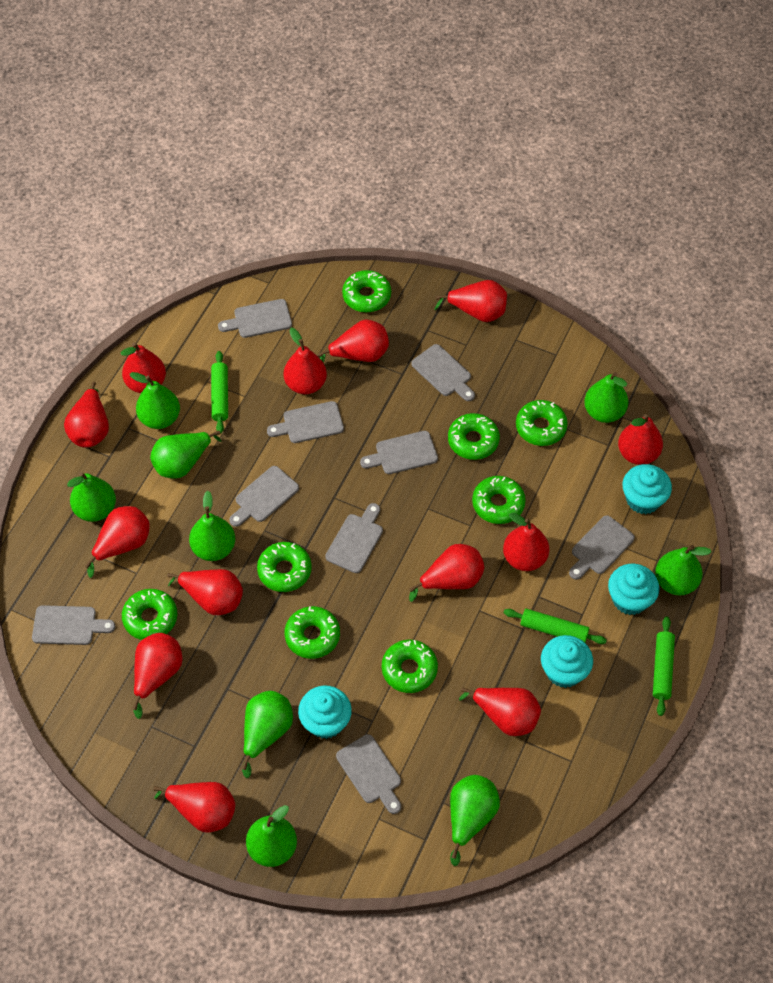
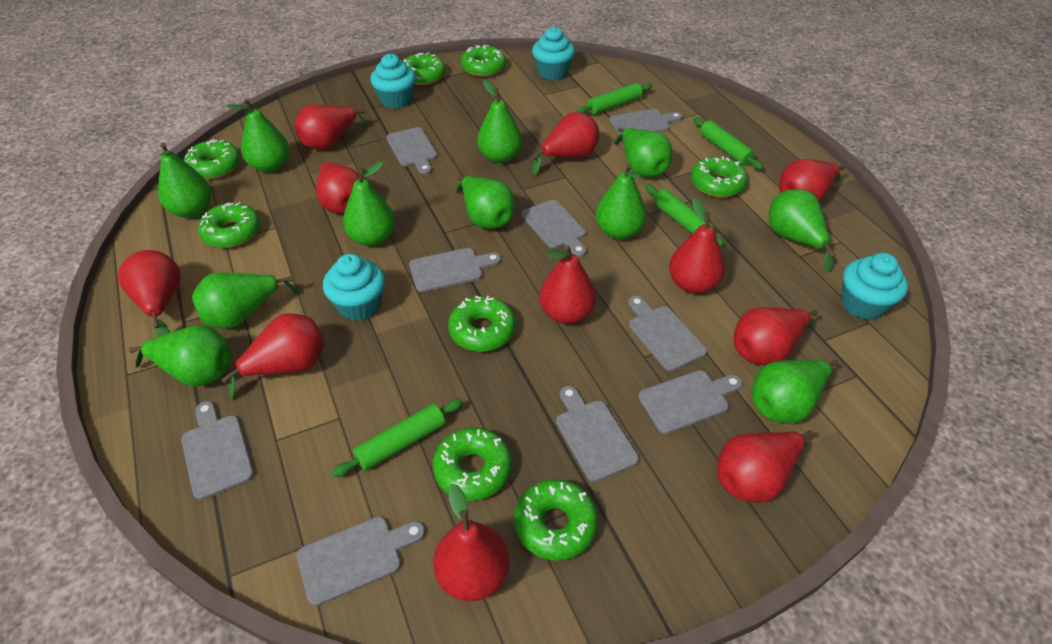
green pear: 9 -> 11
green rolling pin: 3 -> 4
red pear: 13 -> 11

